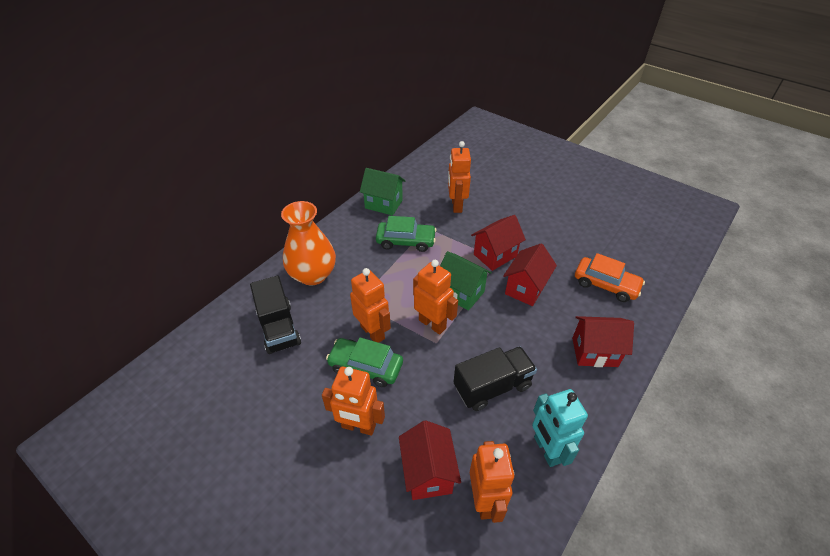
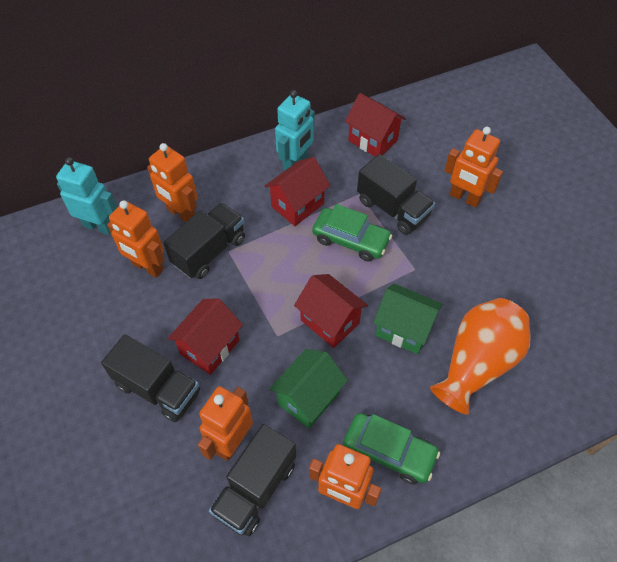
black truck: 2 -> 4
orange car: 1 -> 0
turquoise robot: 1 -> 2

